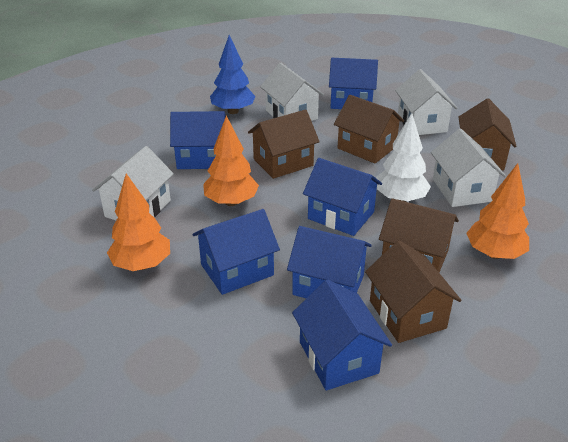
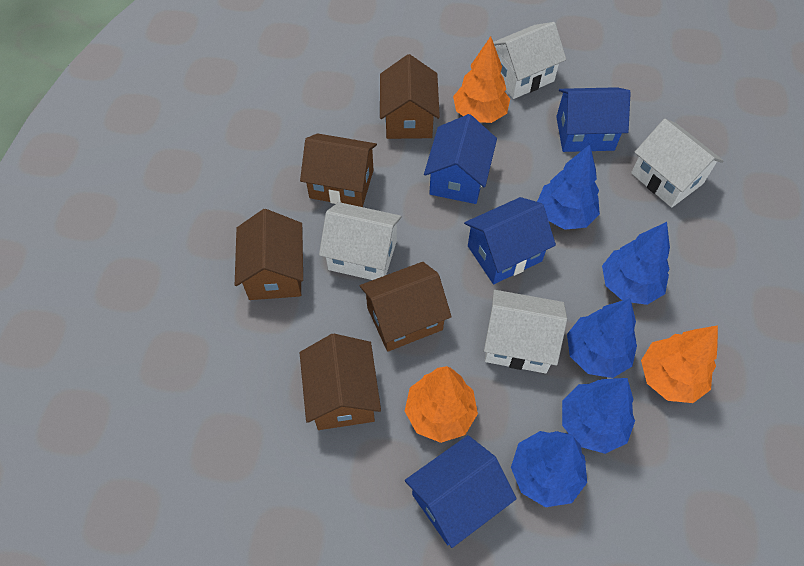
blue house: 6 -> 4
blue tree: 1 -> 5
white tree: 1 -> 0

